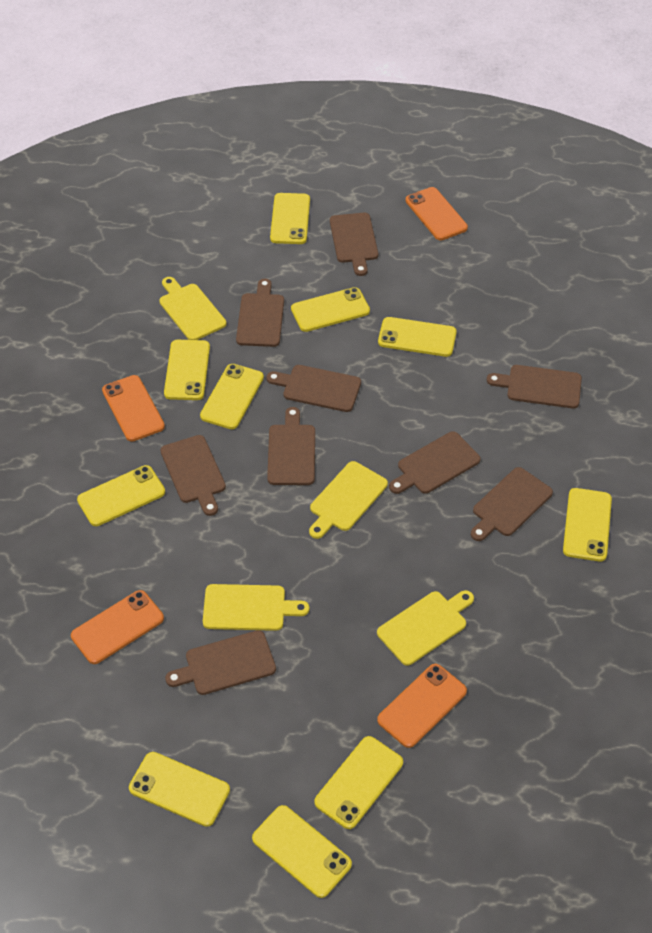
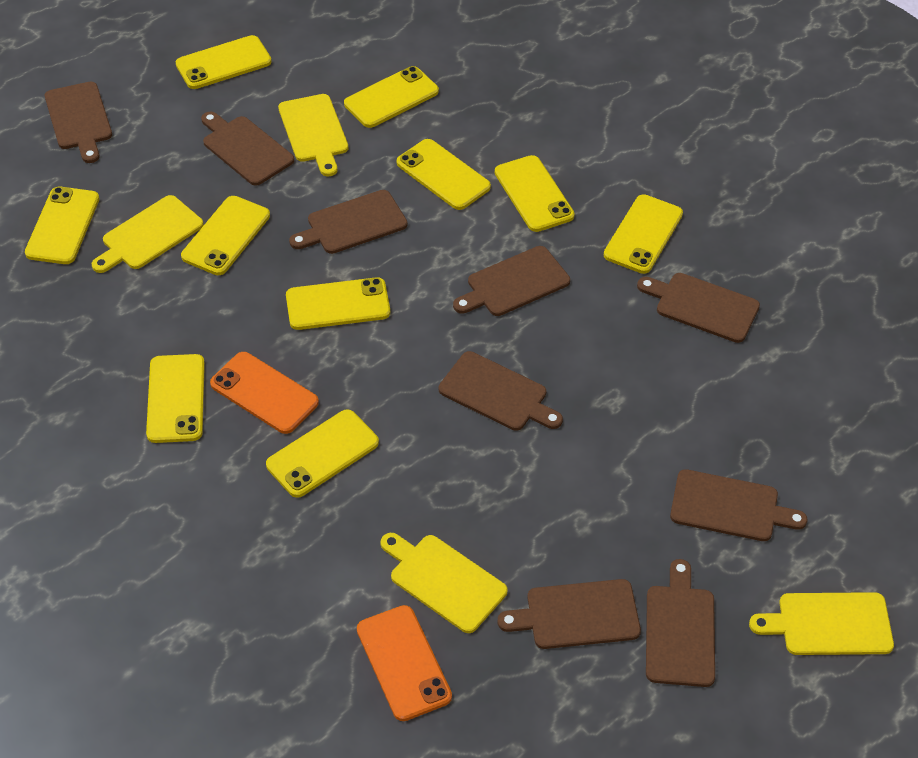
orange phone: 4 -> 2

